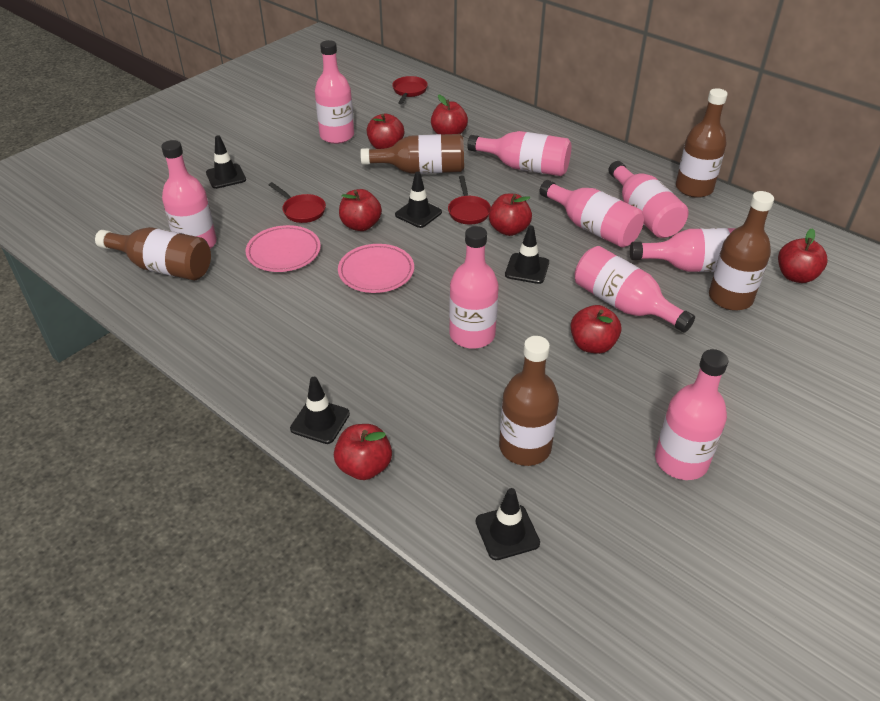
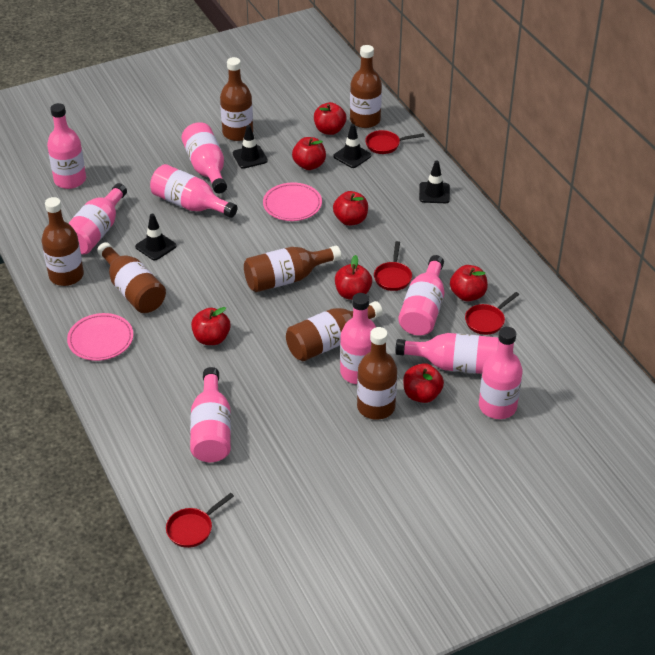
black traffic cone: 5 -> 4
brown bottle: 5 -> 7
red pan: 3 -> 4

